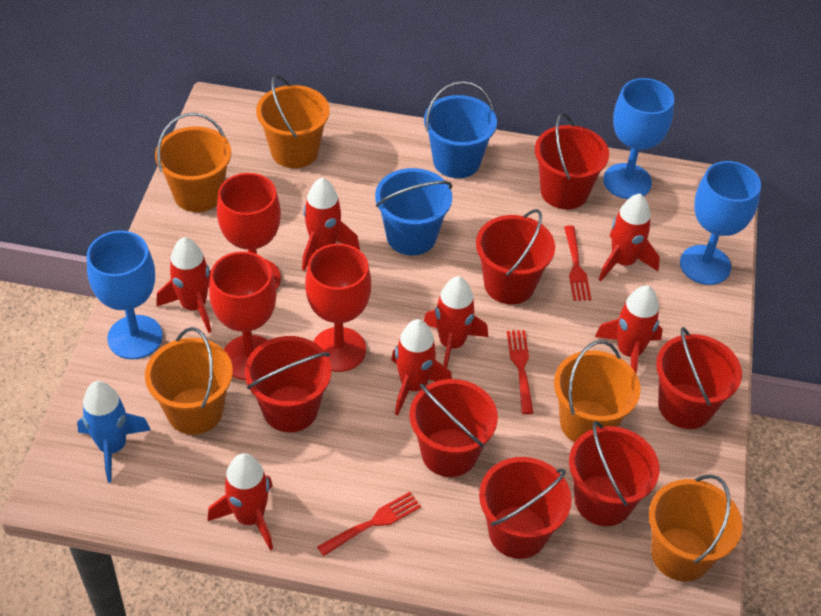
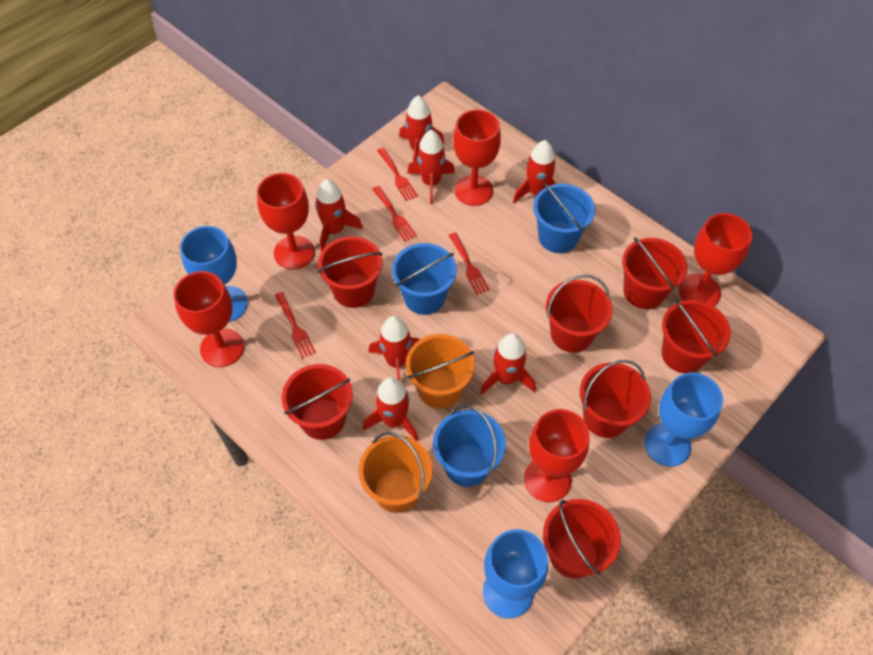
blue bucket: 2 -> 3
blue rocket: 1 -> 0
orange bucket: 5 -> 2
red fork: 3 -> 4
red goblet: 3 -> 5

